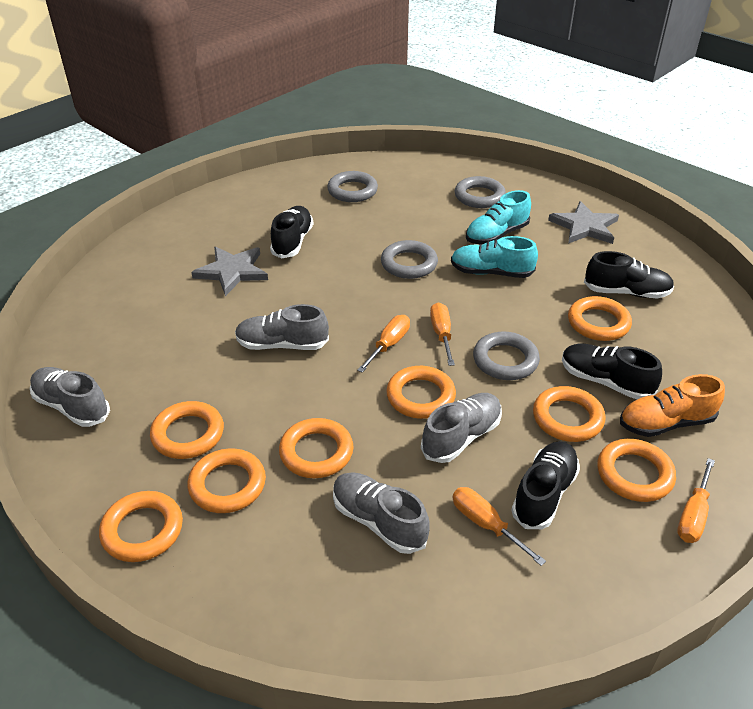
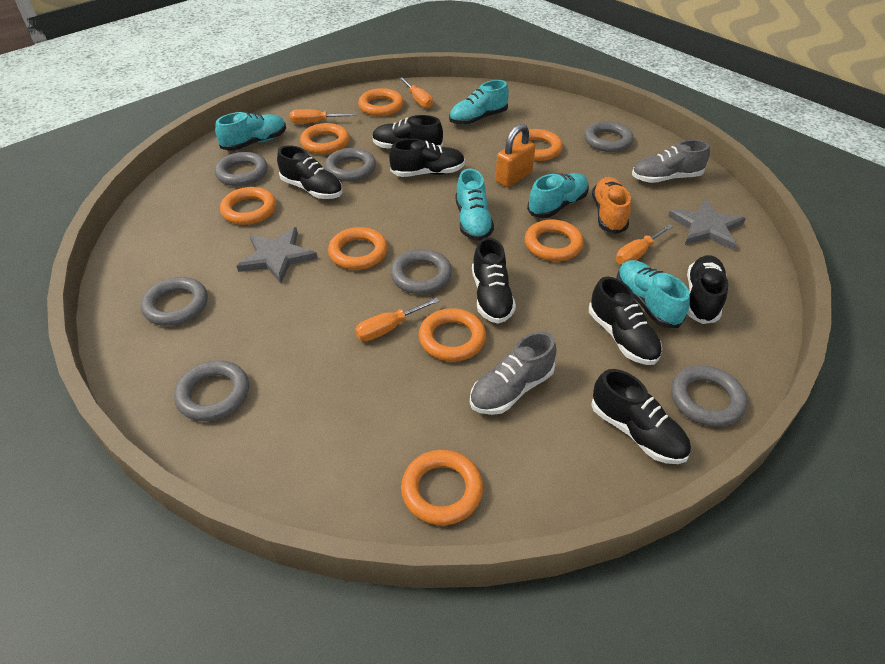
black shoe: 4 -> 7
grey ring: 4 -> 7
grey shoe: 4 -> 2
orange padlock: 0 -> 1
turquoise shoe: 2 -> 5

